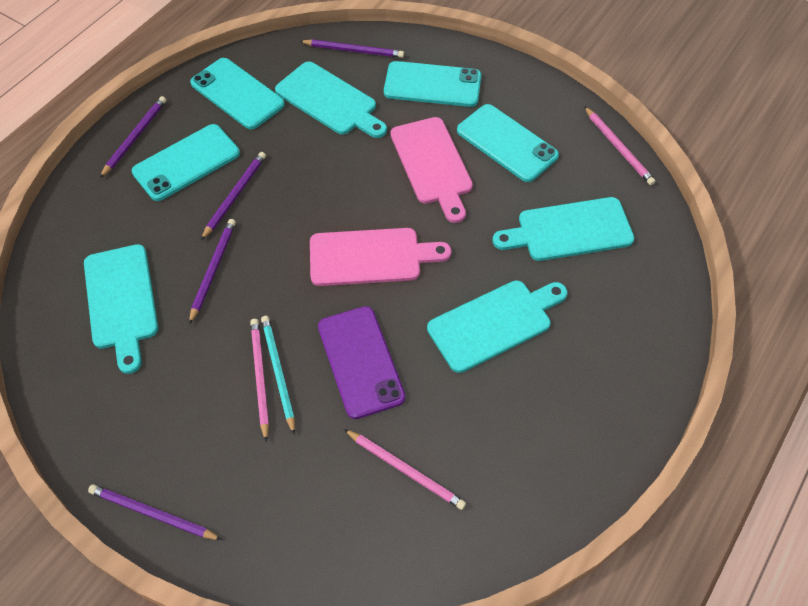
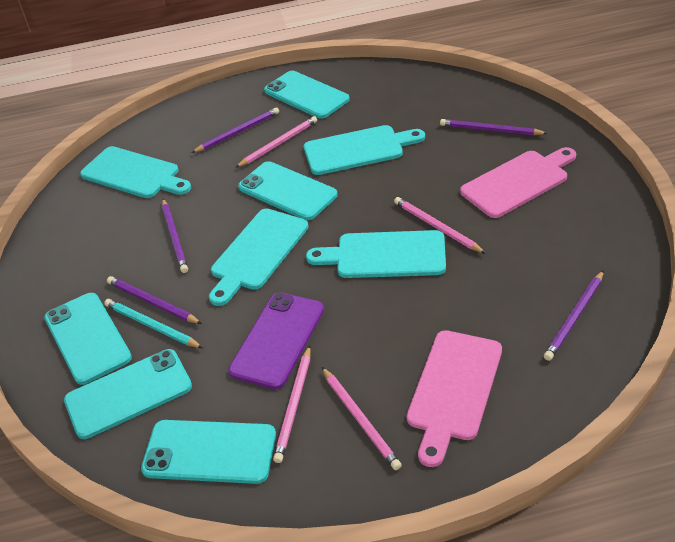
pink pencil: 3 -> 4
turquoise phone: 4 -> 5

